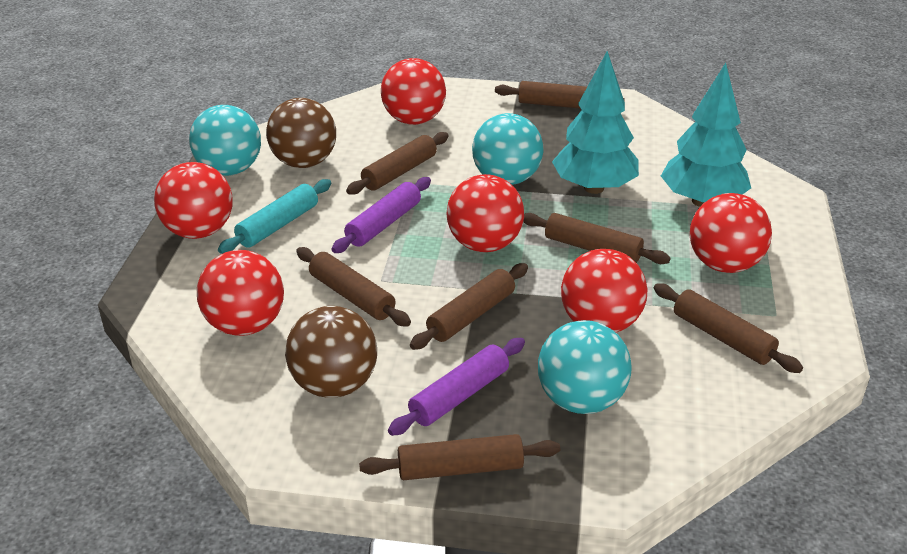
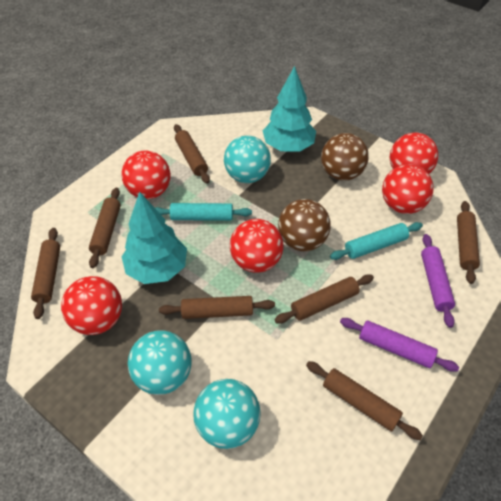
red ball: 6 -> 5
turquoise rolling pin: 1 -> 2

